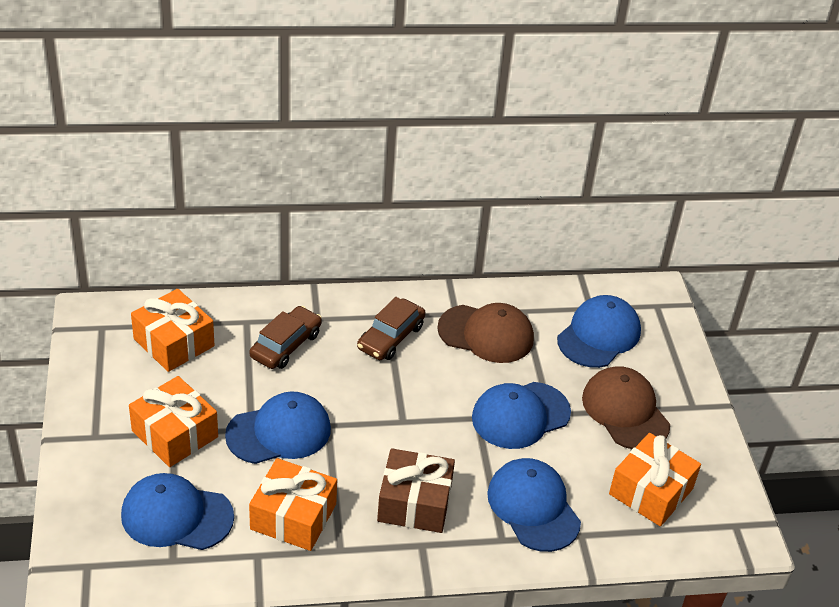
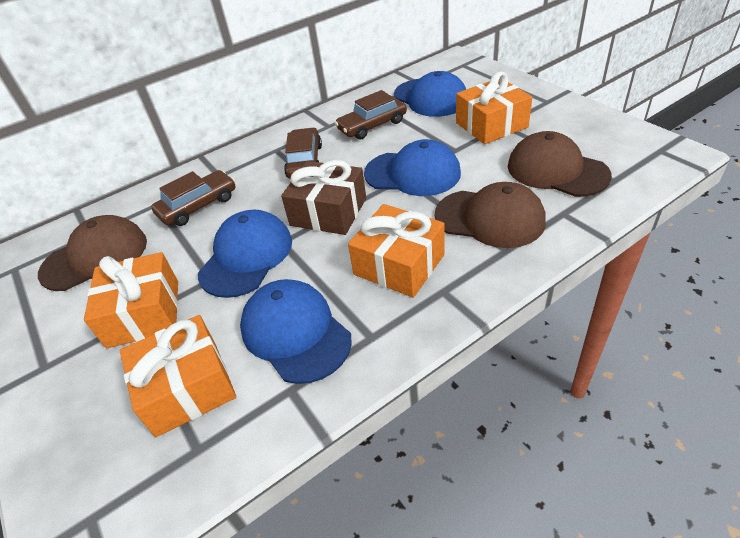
blue cap: 5 -> 4
brown cap: 2 -> 3
brown car: 2 -> 3

